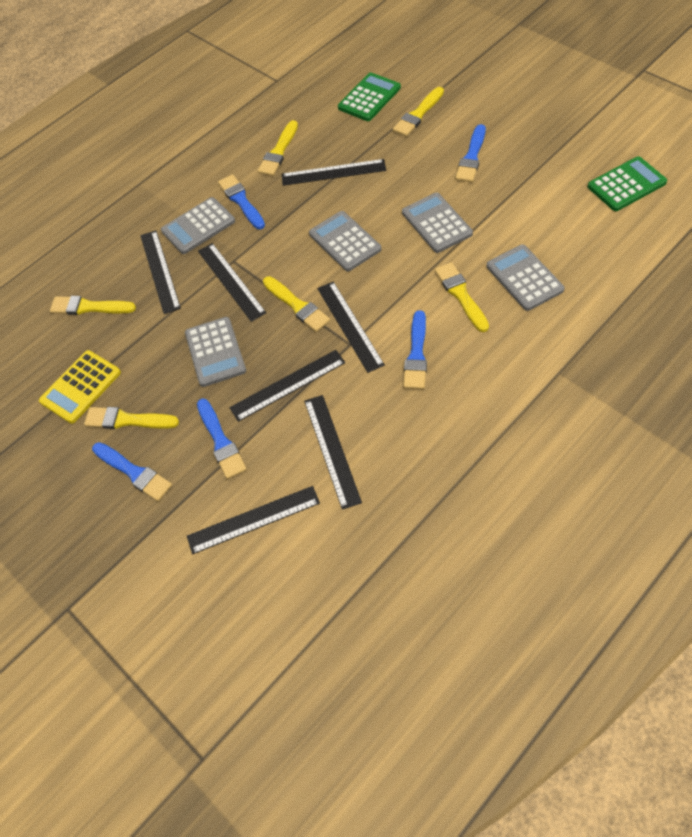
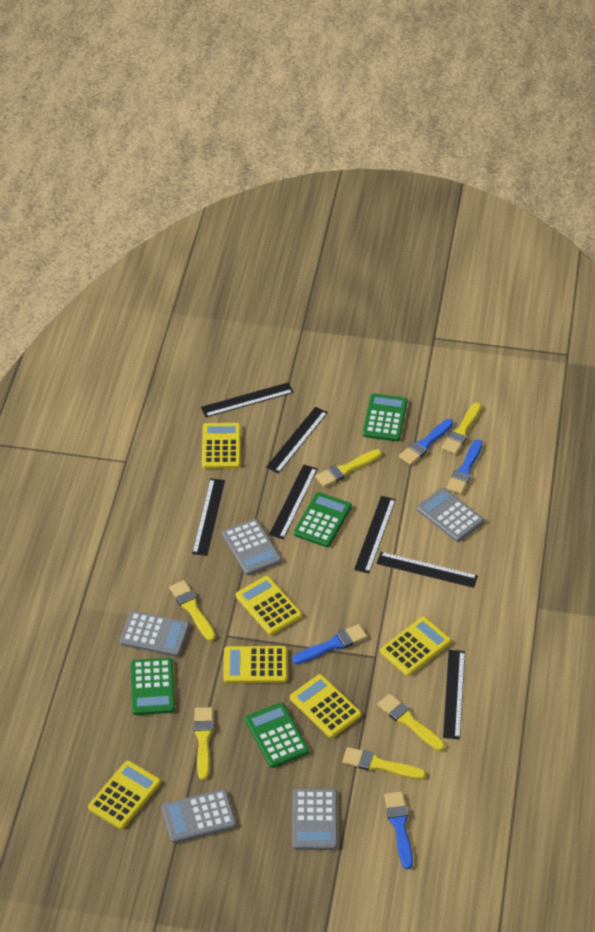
blue brush: 5 -> 4
green calculator: 2 -> 4
yellow calculator: 1 -> 6

